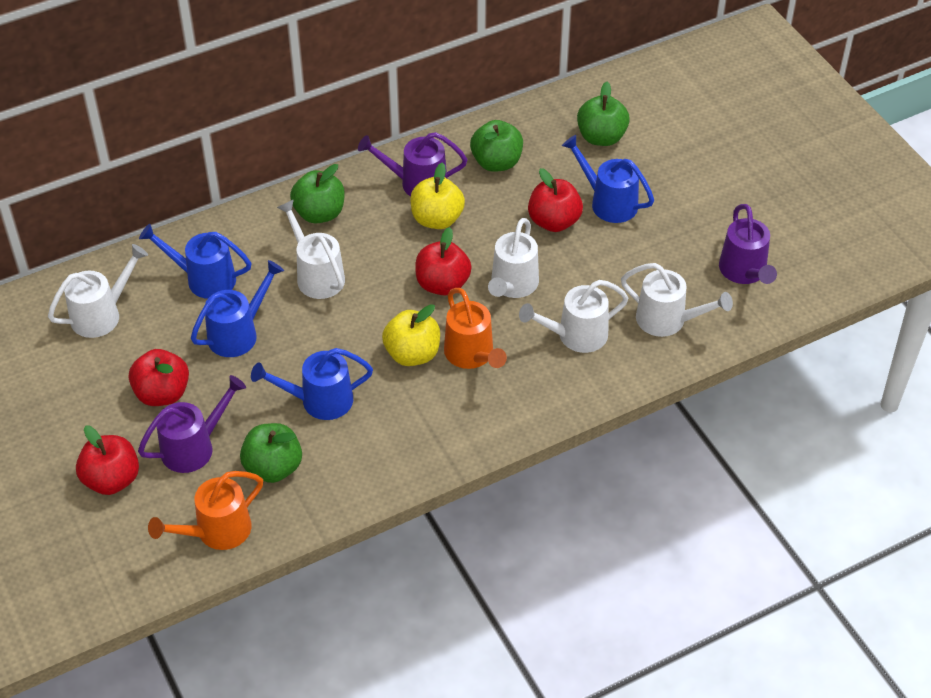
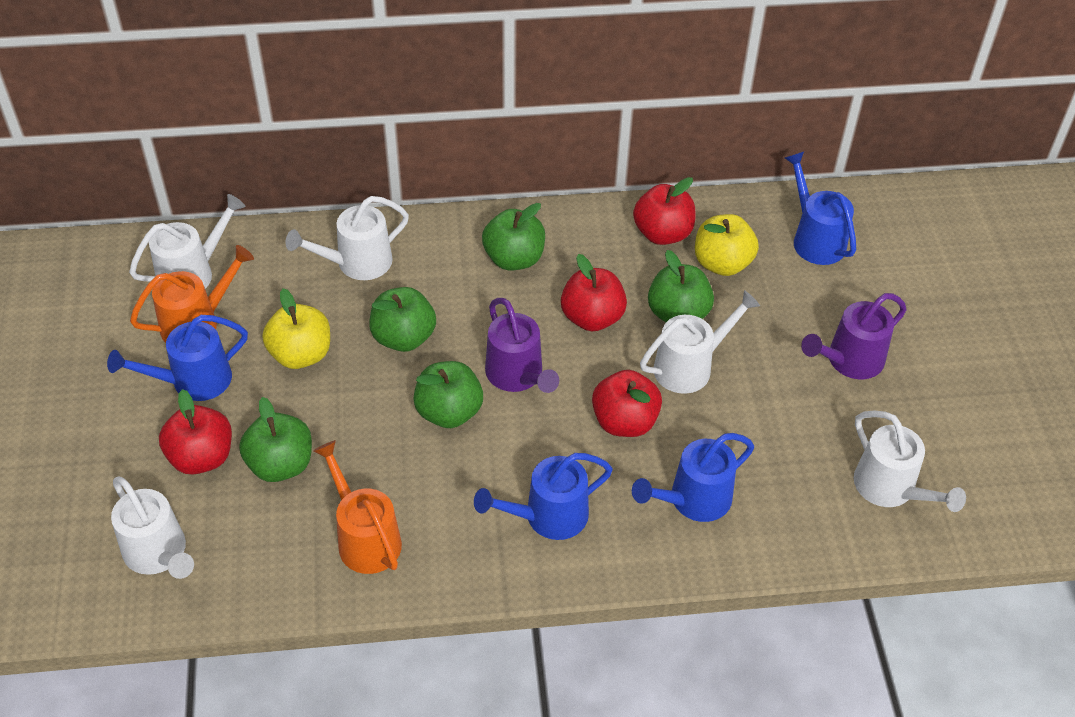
green apple: 4 -> 5
purple watering can: 3 -> 2

